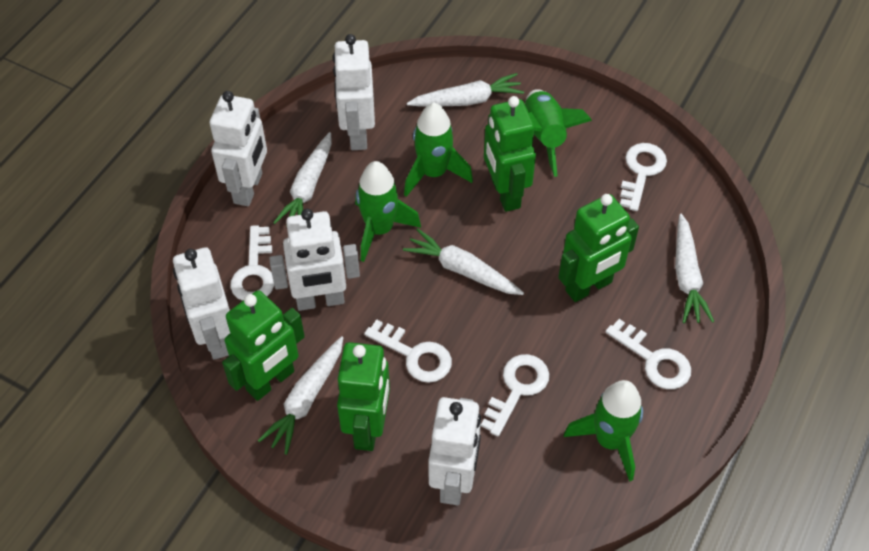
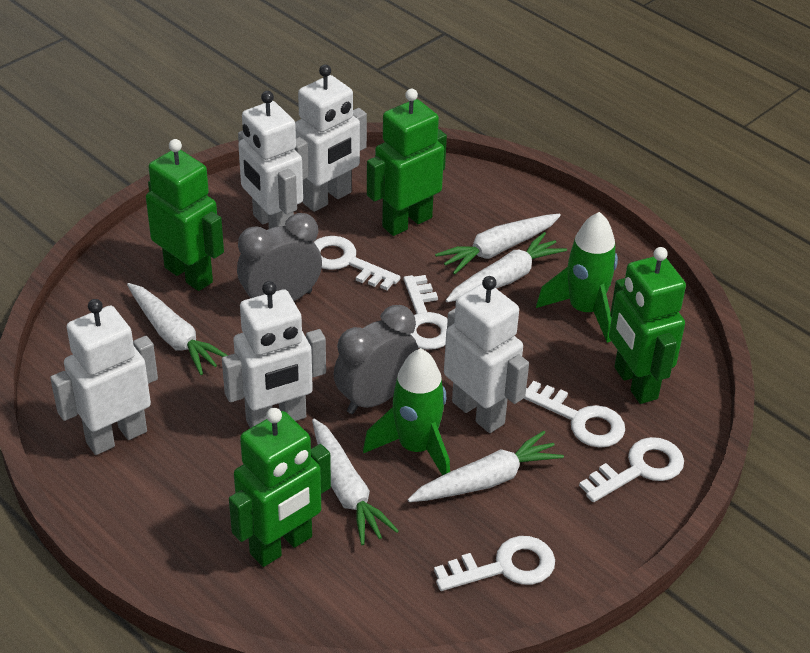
green rocket: 4 -> 2
grey clock: 0 -> 2

